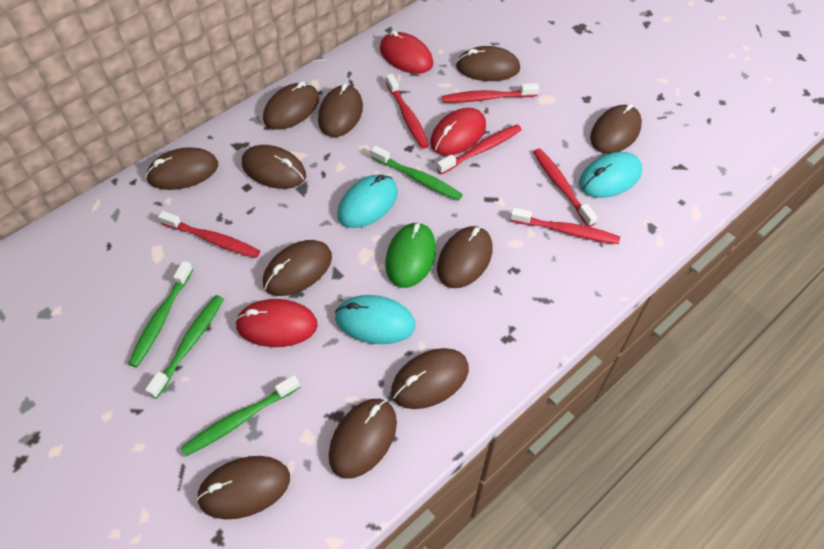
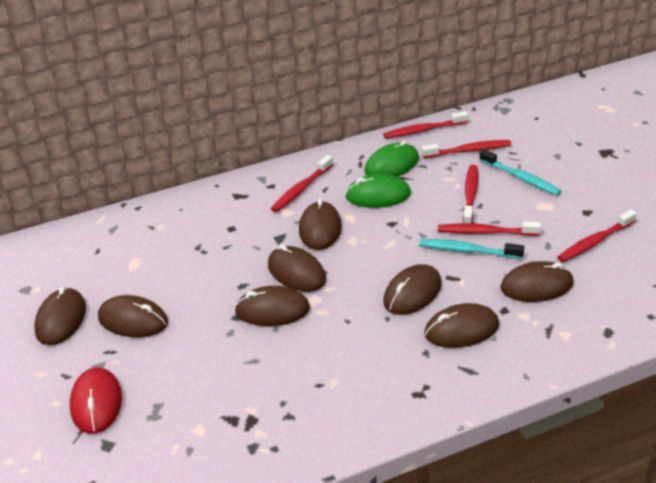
brown mouse: 11 -> 8
green mouse: 1 -> 2
green toothbrush: 4 -> 0
red mouse: 3 -> 1
turquoise mouse: 3 -> 0
turquoise toothbrush: 0 -> 2

